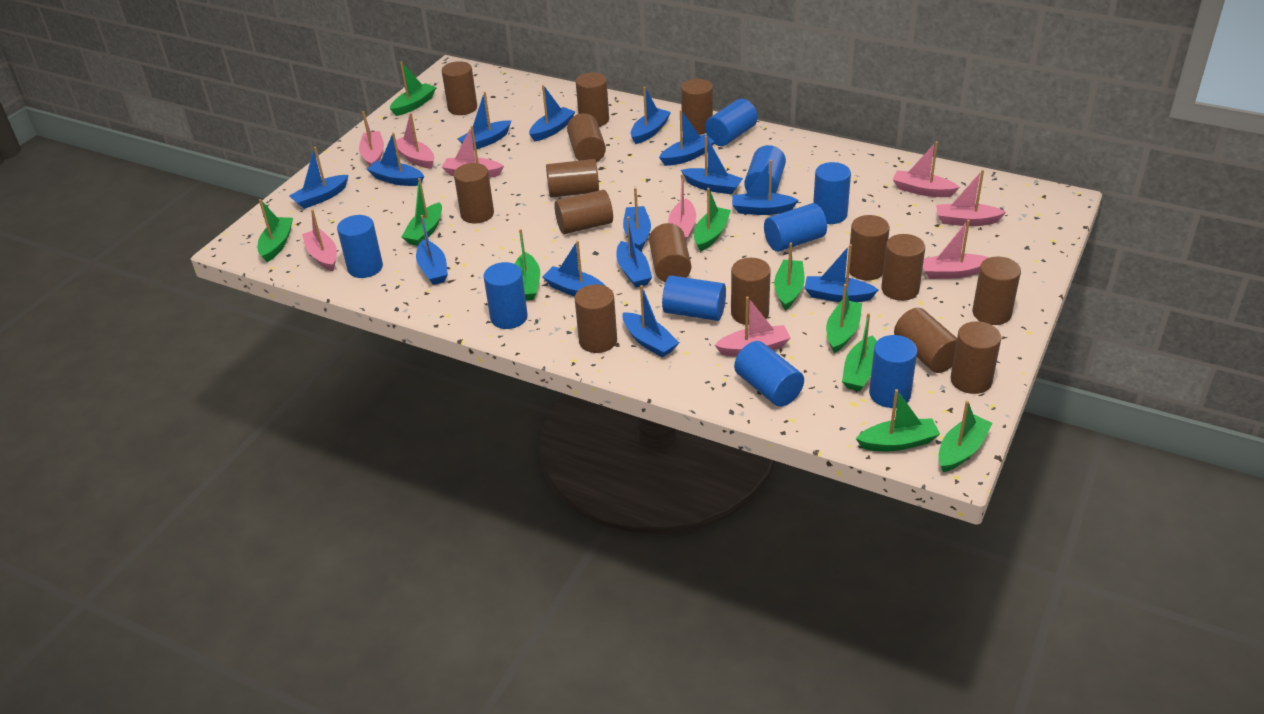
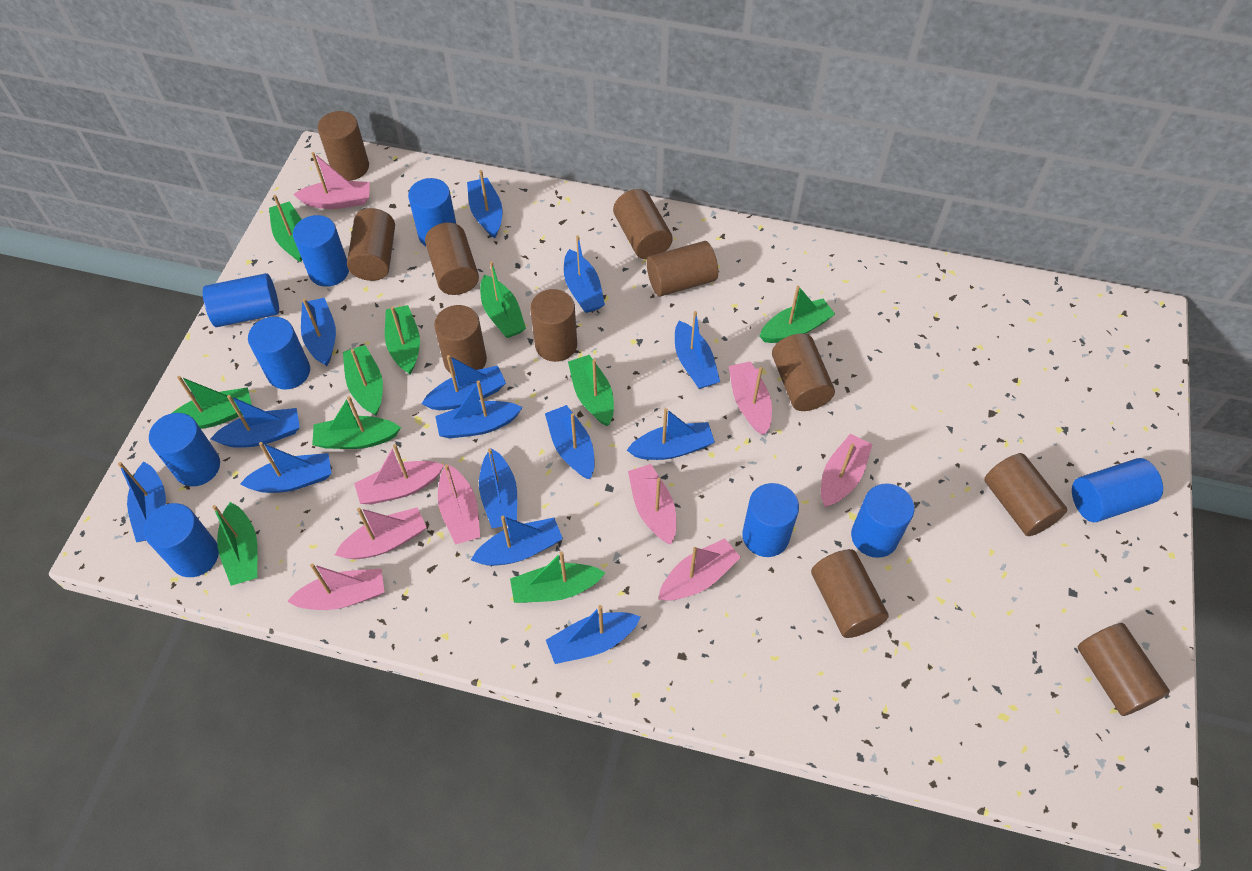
brown cylinder: 15 -> 11

